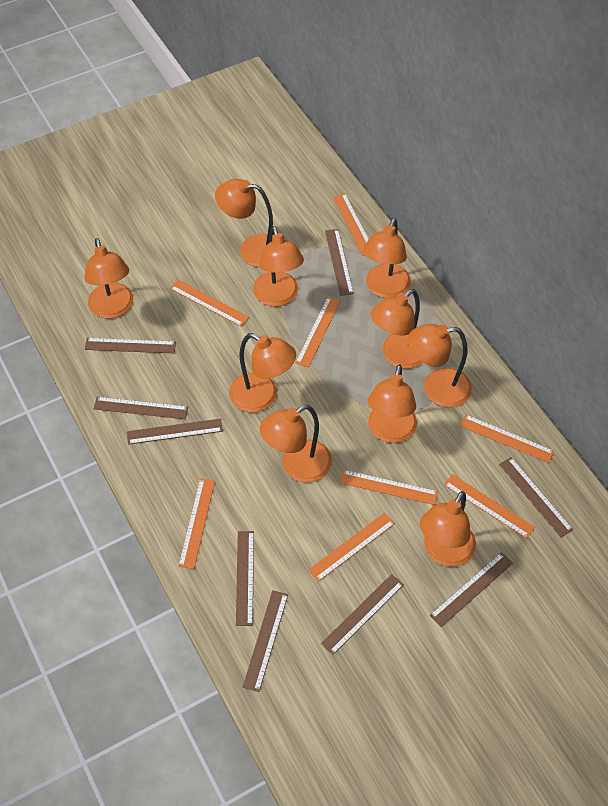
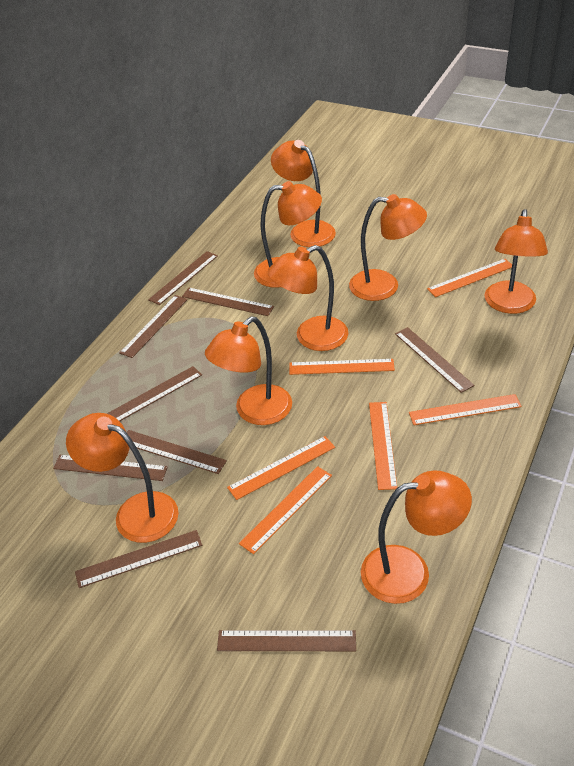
orange lamp: 10 -> 8
orange ruler: 8 -> 6

